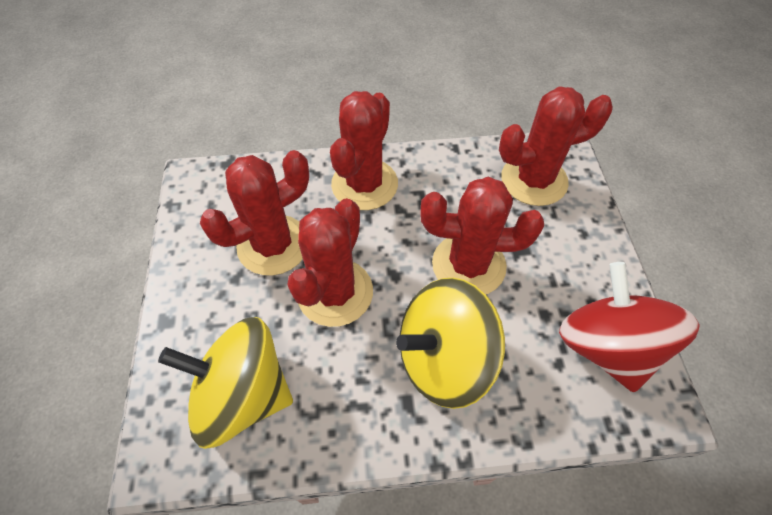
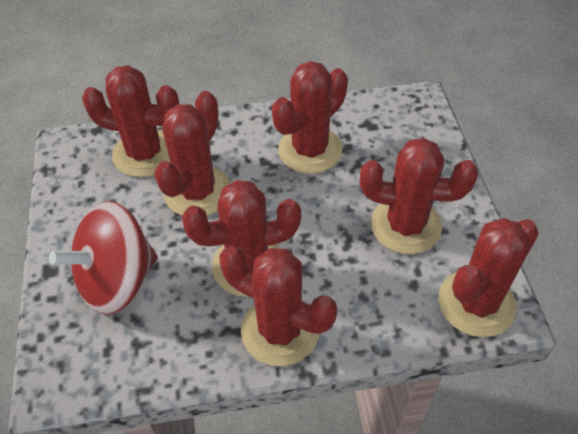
red cactus: 5 -> 7
yellow spinning top: 2 -> 0

